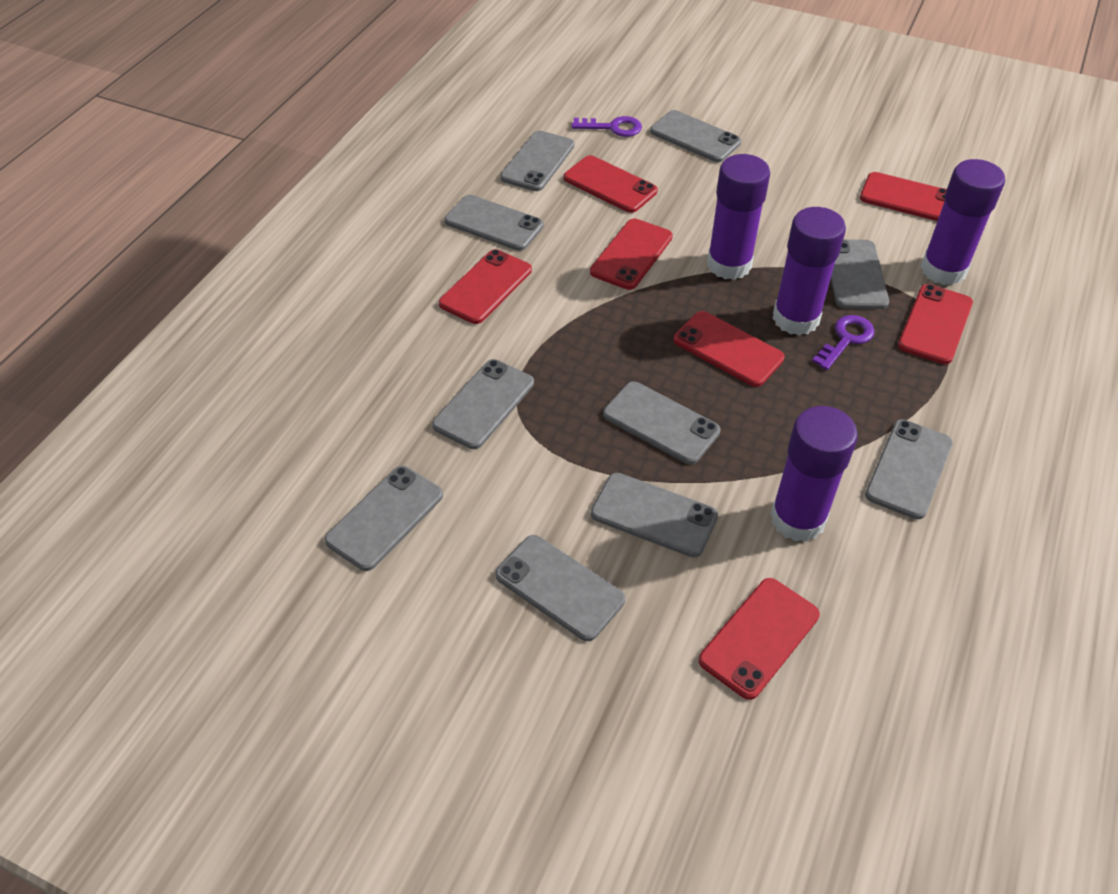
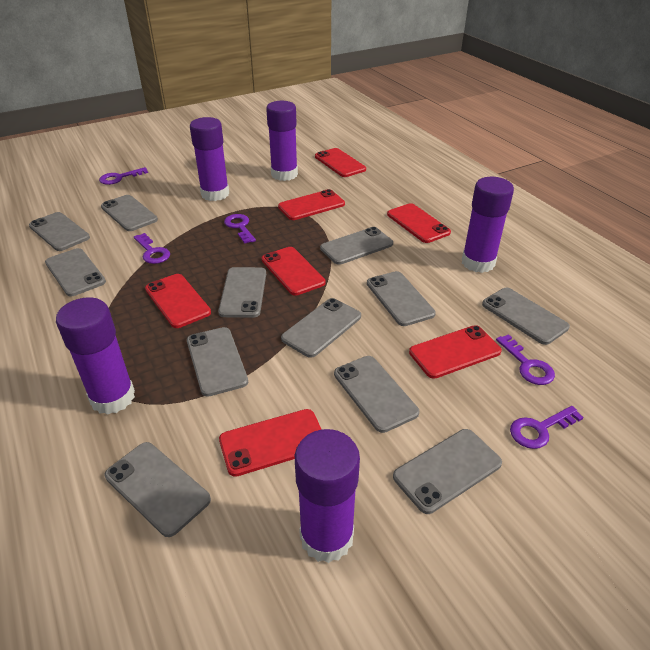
grey phone: 10 -> 12
purple glue stick: 4 -> 5
purple key: 2 -> 5

